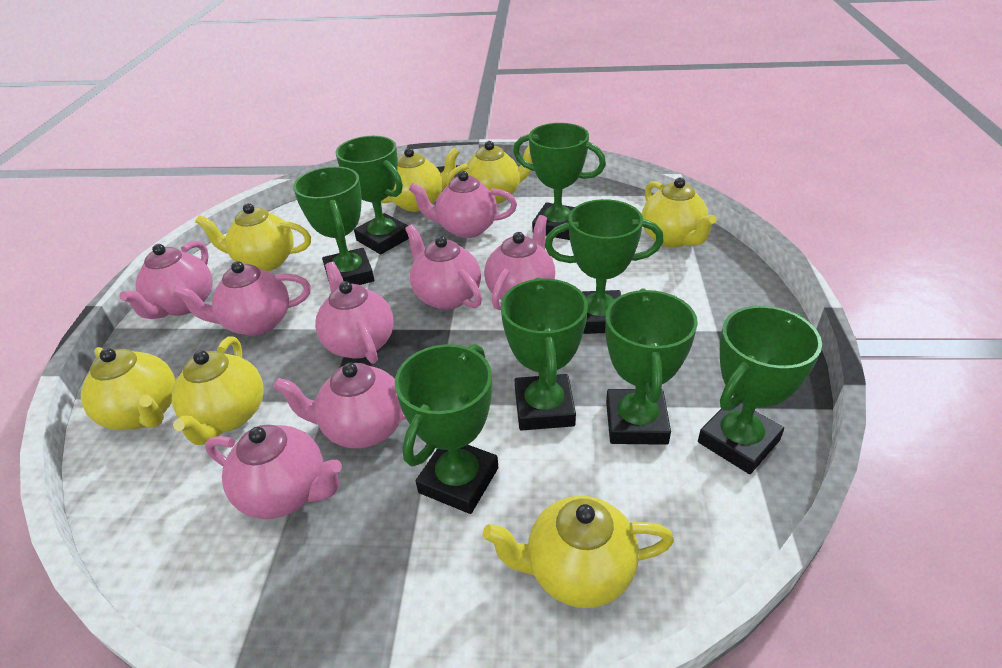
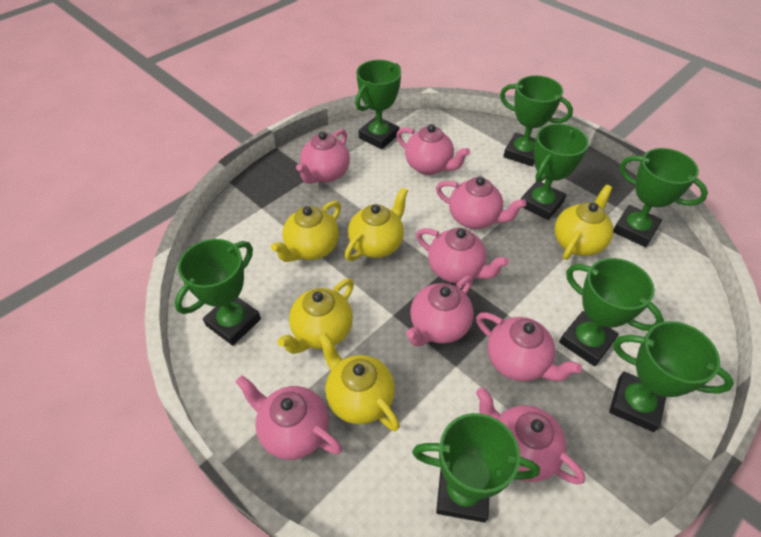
yellow teapot: 7 -> 5

